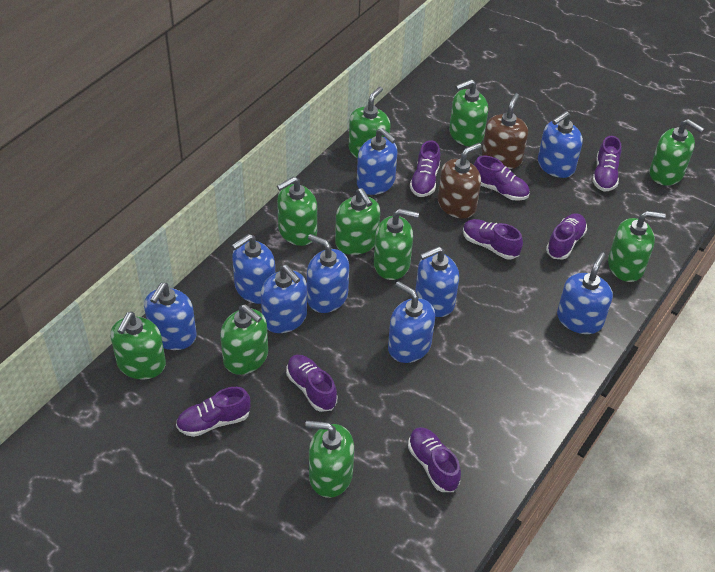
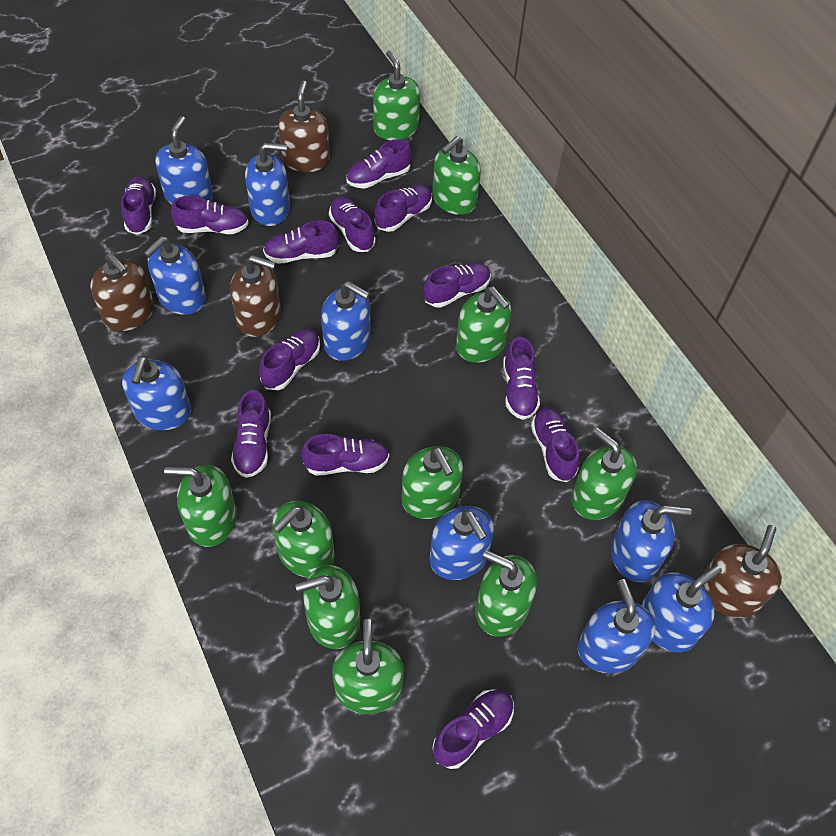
brown soap dispenser: 2 -> 4
purple shoe: 8 -> 13

